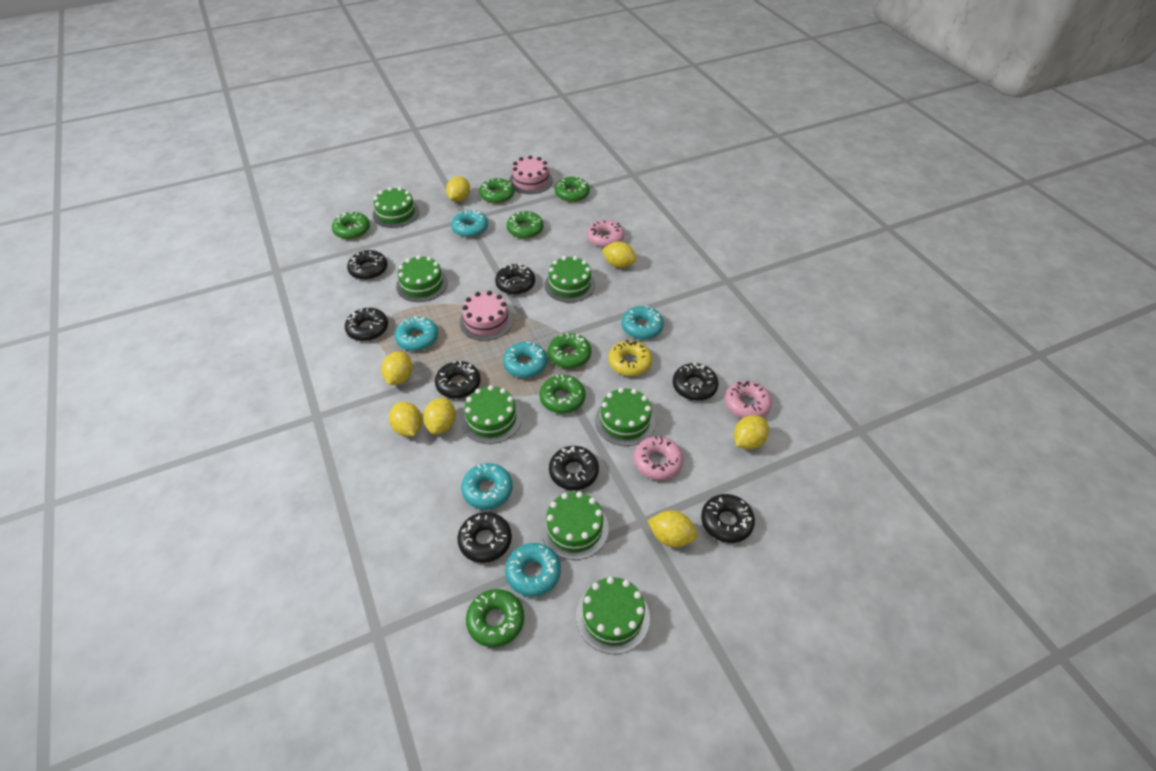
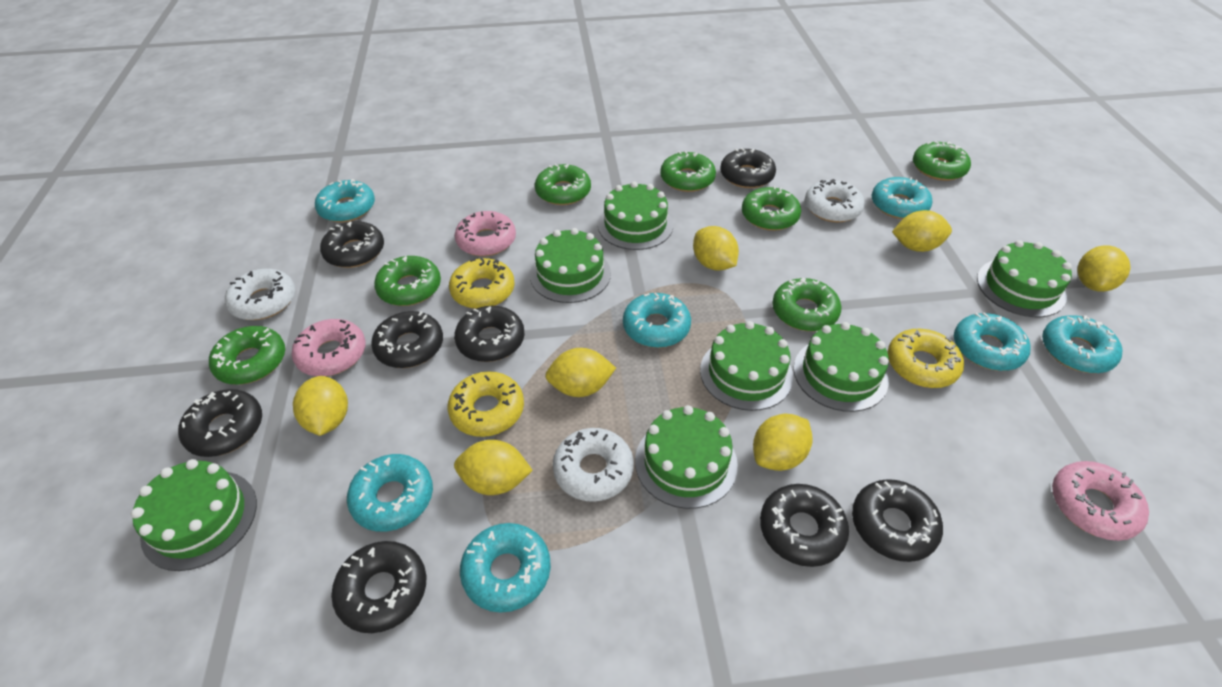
pink cake: 2 -> 0
turquoise donut: 6 -> 7
white donut: 0 -> 3
yellow donut: 1 -> 3

